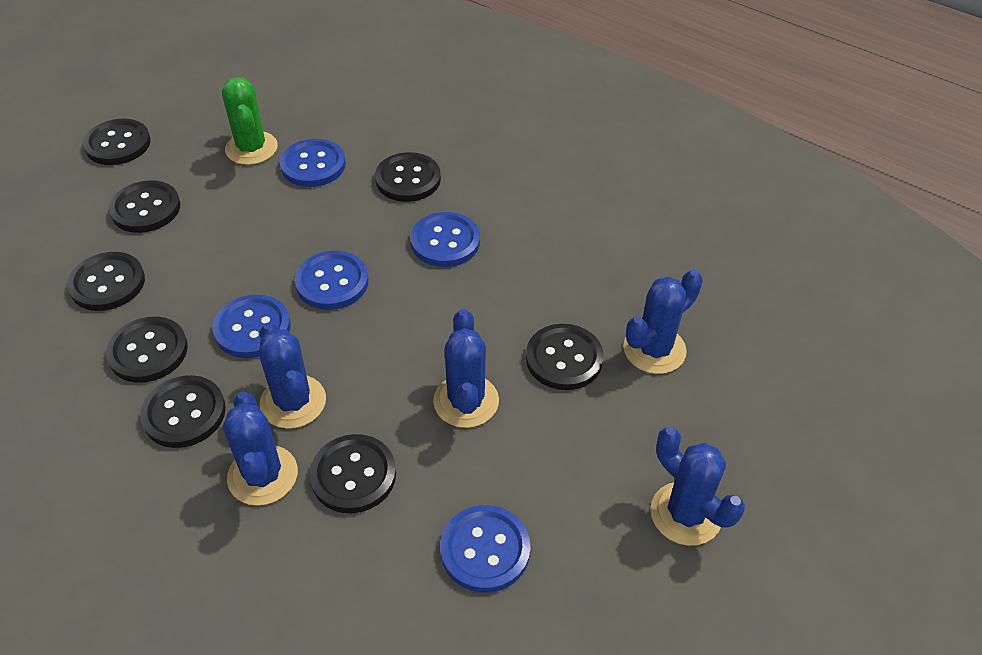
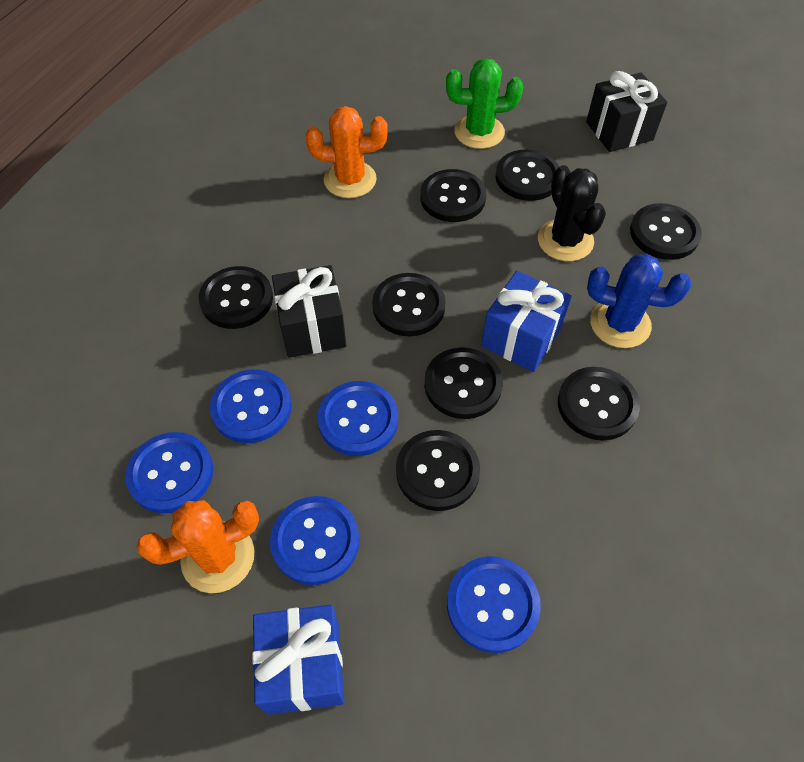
black cactus: 0 -> 1
black gift: 0 -> 2
blue cactus: 5 -> 1
blue gift: 0 -> 2
orange cactus: 0 -> 2

